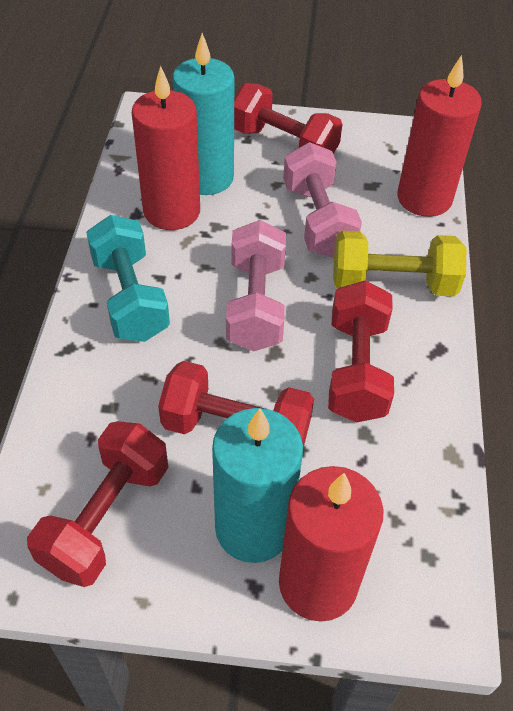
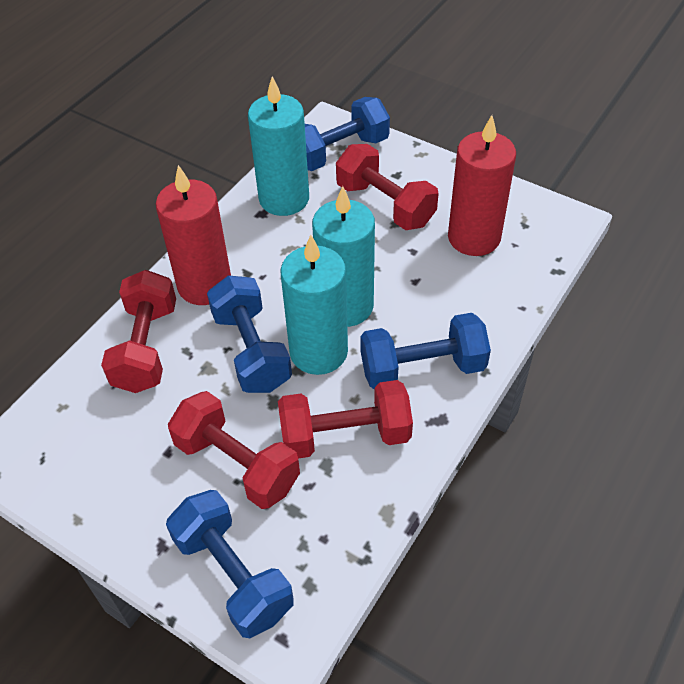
blue dumbbell: 0 -> 4
pink dumbbell: 2 -> 0
red candle: 3 -> 2
turquoise candle: 2 -> 3
turquoise dumbbell: 1 -> 0
yellow dumbbell: 1 -> 0

